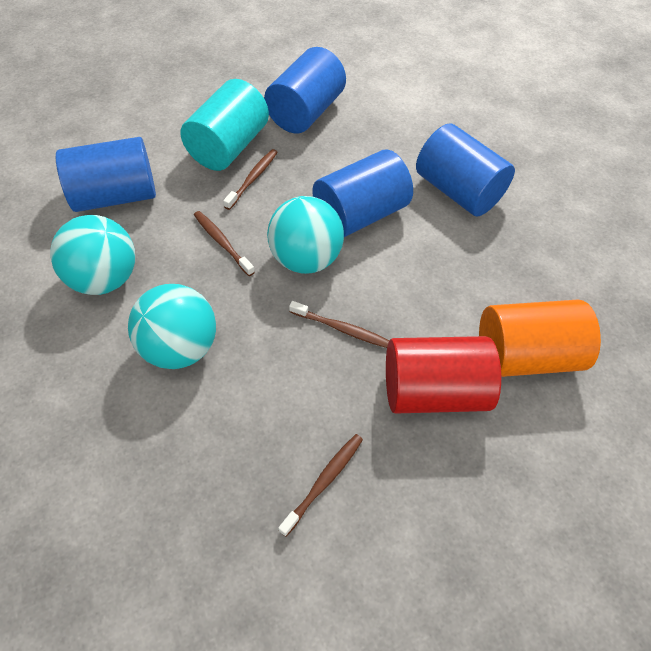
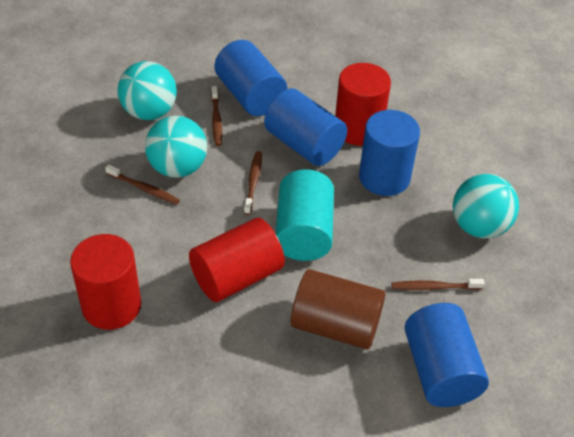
brown cylinder: 0 -> 1
orange cylinder: 1 -> 0
red cylinder: 1 -> 3

